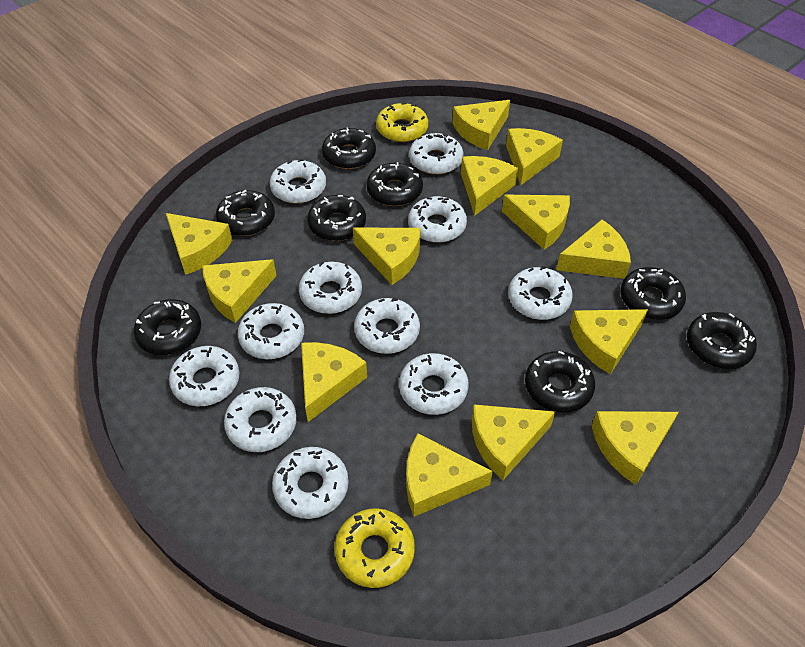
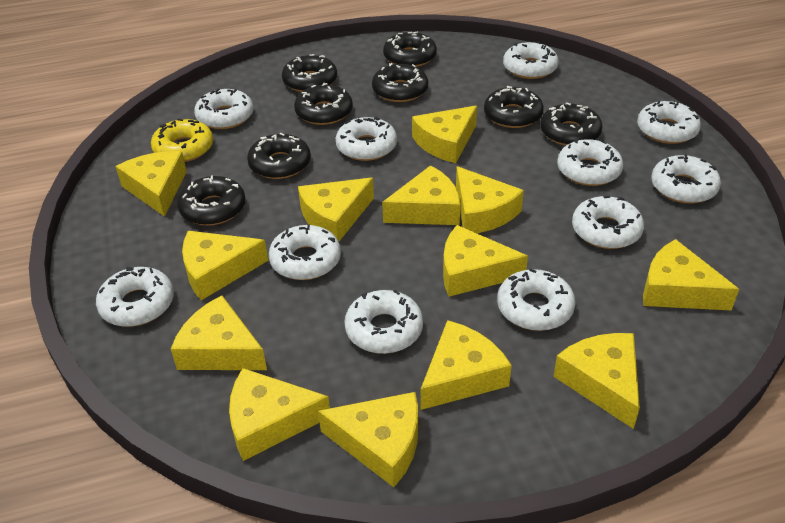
yellow donut: 2 -> 1

